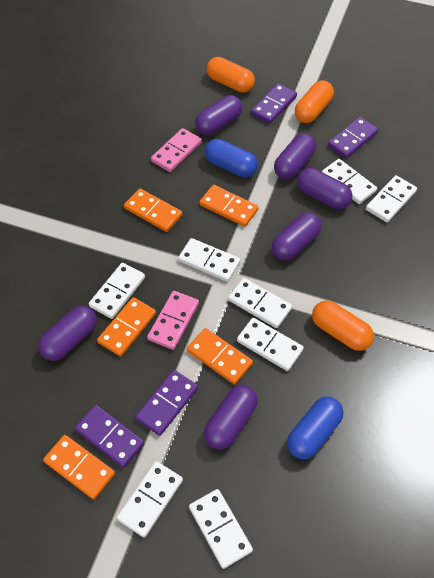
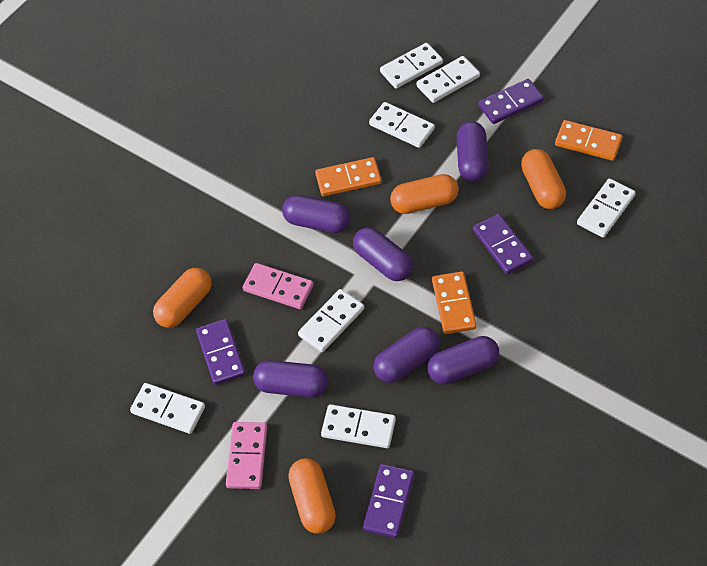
blue capsule: 2 -> 0
orange capsule: 3 -> 4
orange domino: 5 -> 3
white domino: 8 -> 7

